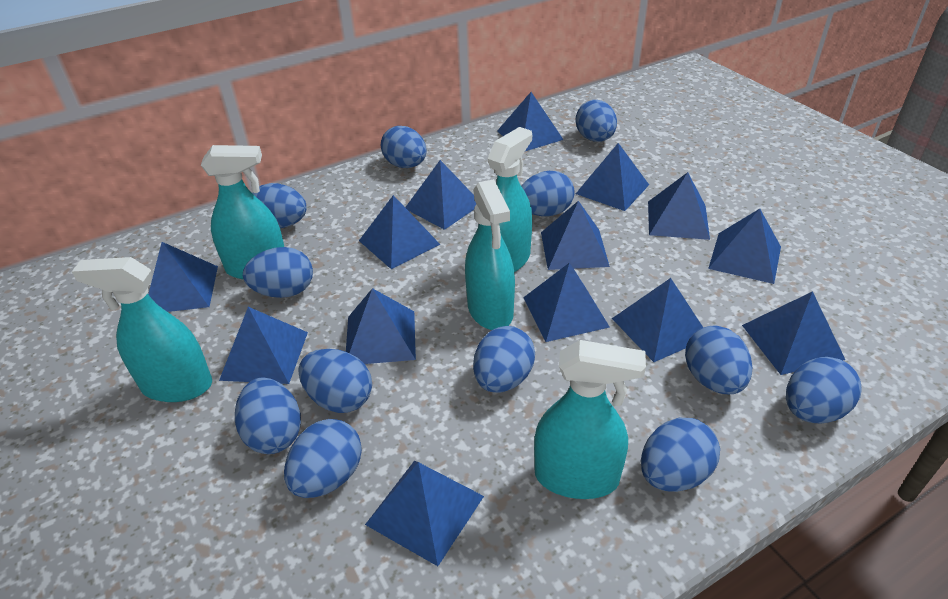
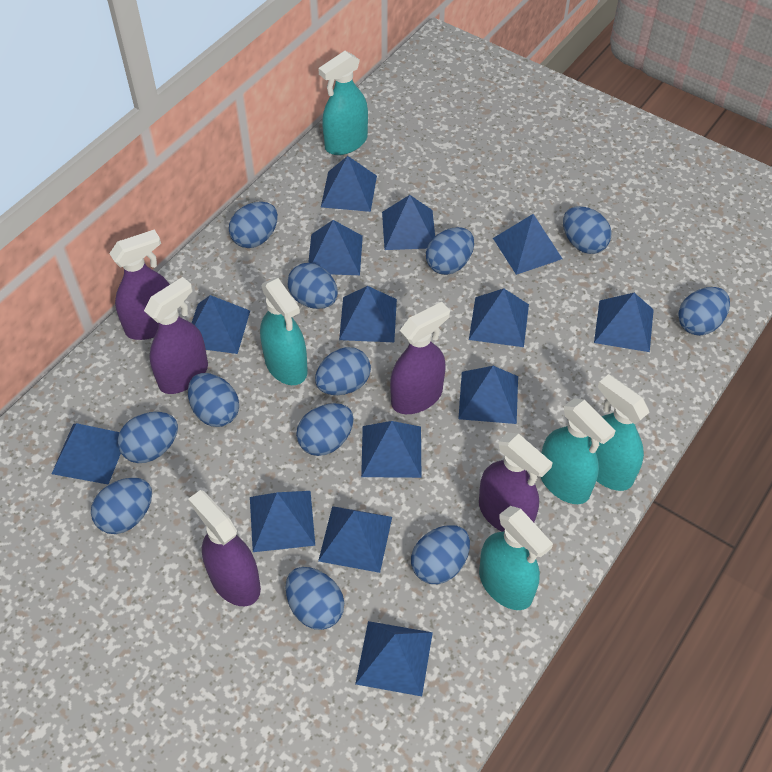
purple spray bottle: 0 -> 5

